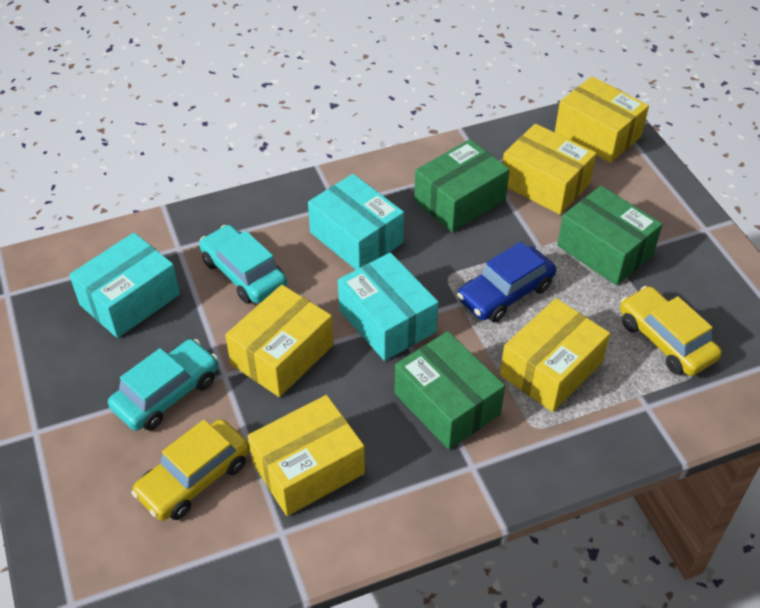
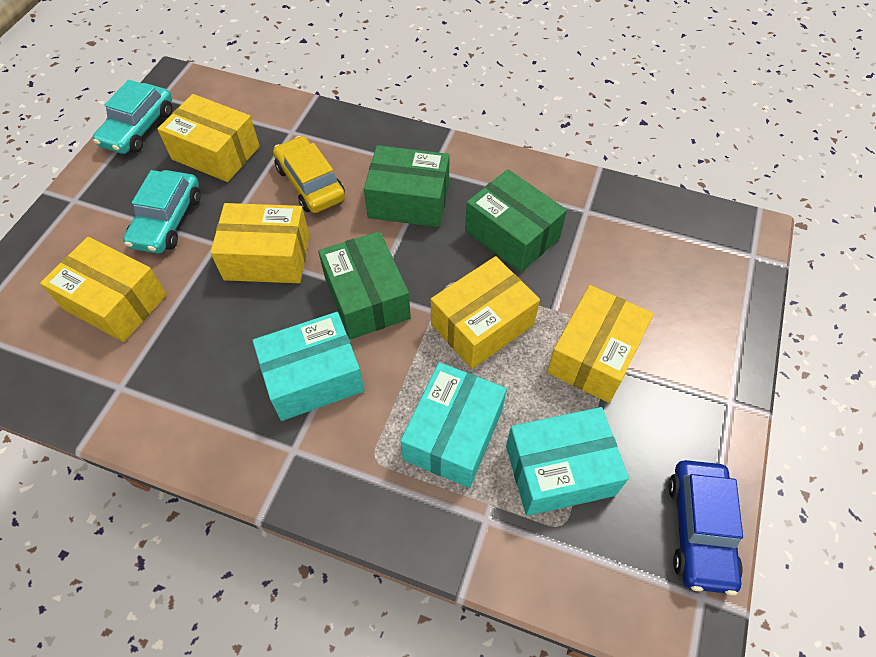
yellow car: 2 -> 1

